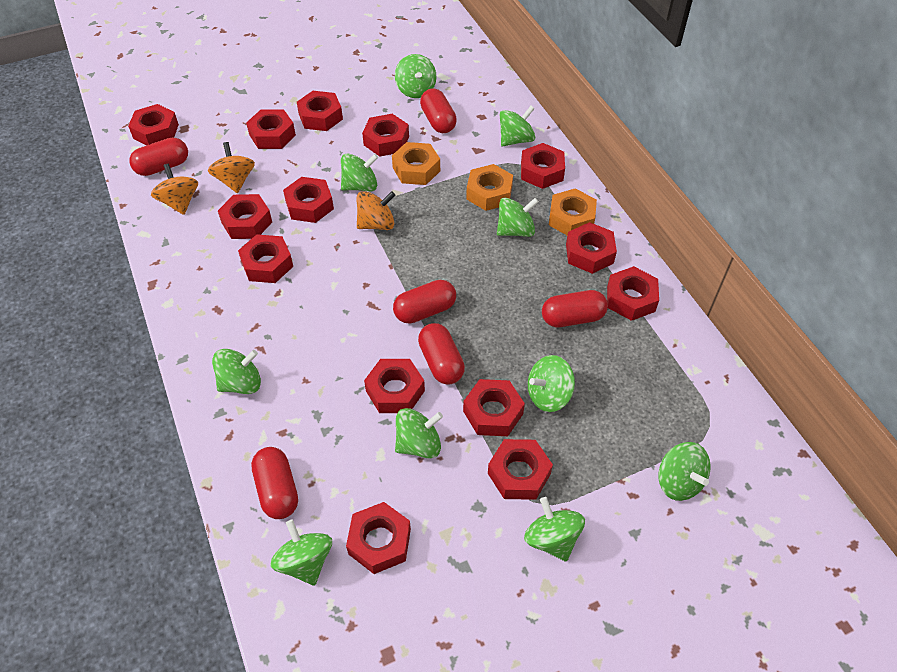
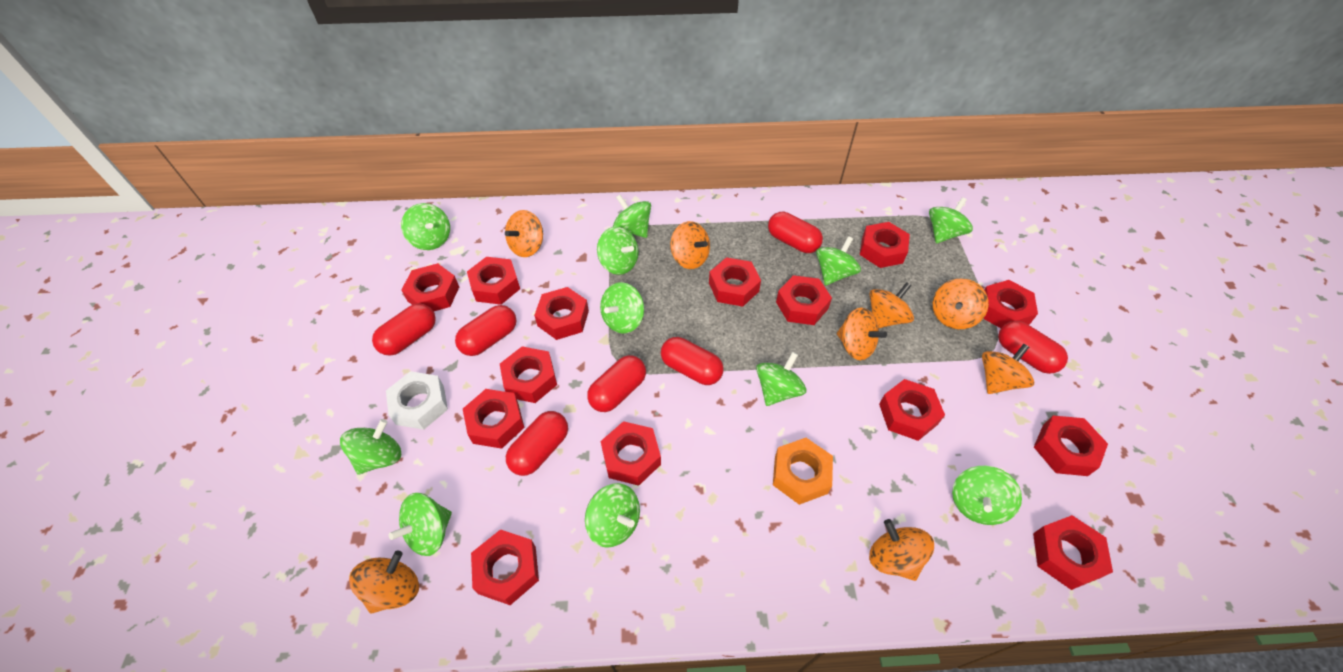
green spinning top: 10 -> 11
orange nut: 3 -> 1
orange spinning top: 3 -> 8
red capsule: 6 -> 7
white nut: 0 -> 1

